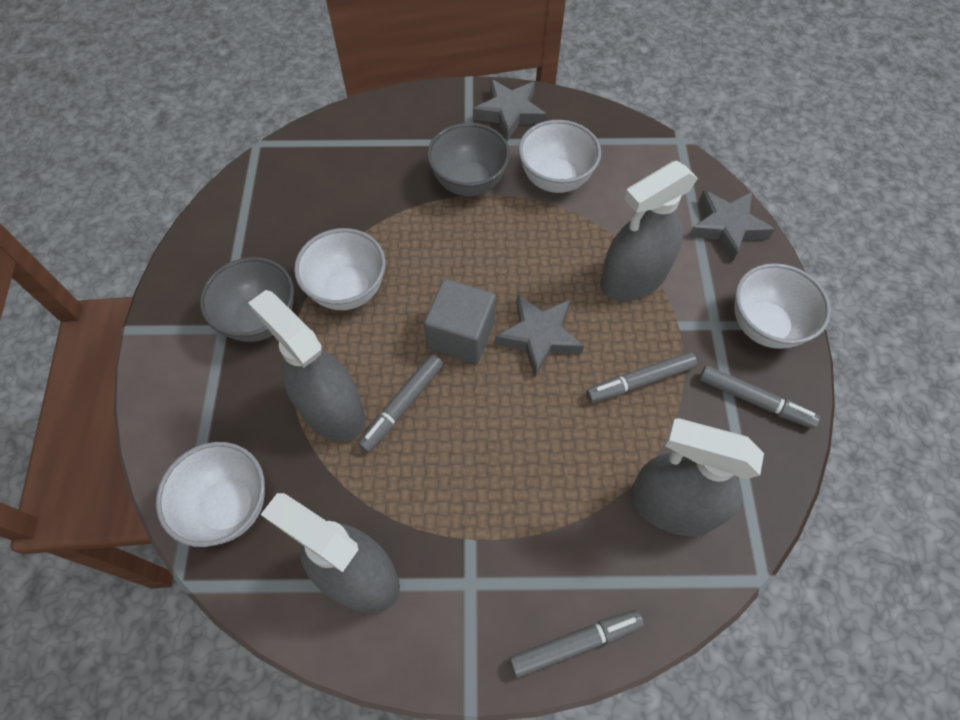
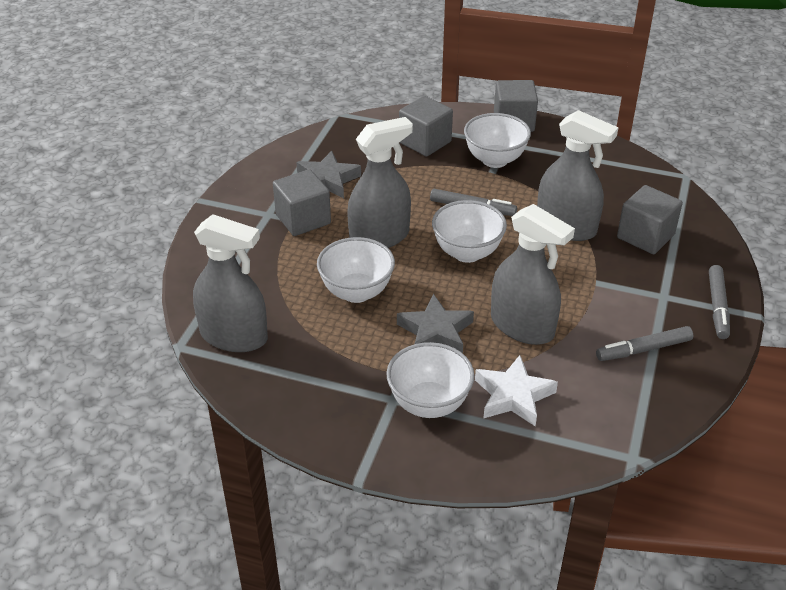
grey bowl: 2 -> 0
grey cube: 1 -> 4
grey marker: 4 -> 3
grey star: 3 -> 2
white star: 0 -> 1

